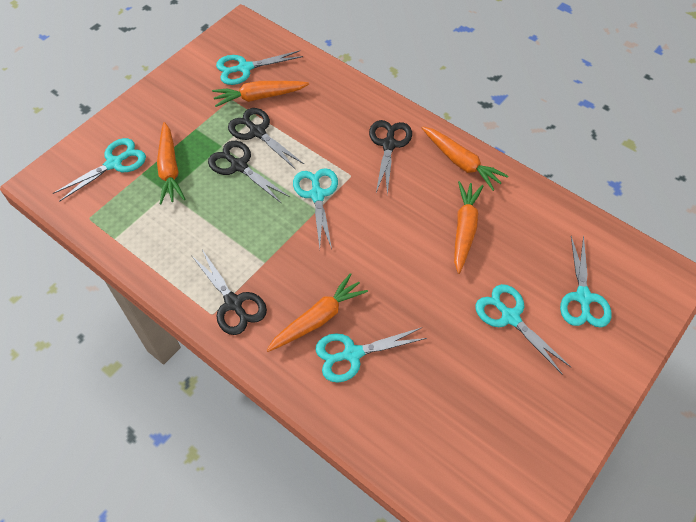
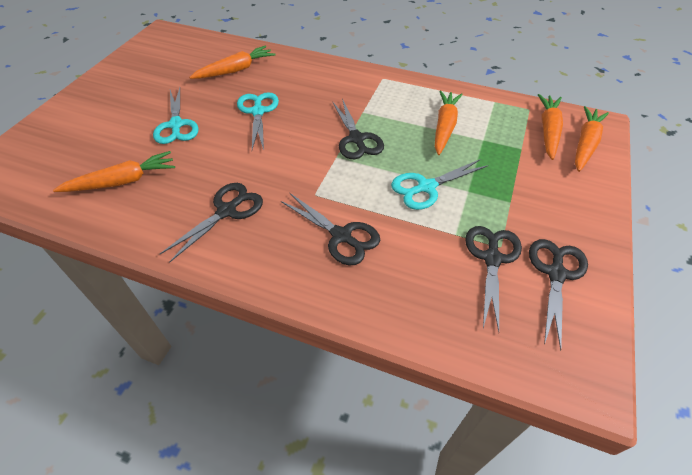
black scissors: 4 -> 5
turquoise scissors: 6 -> 3

